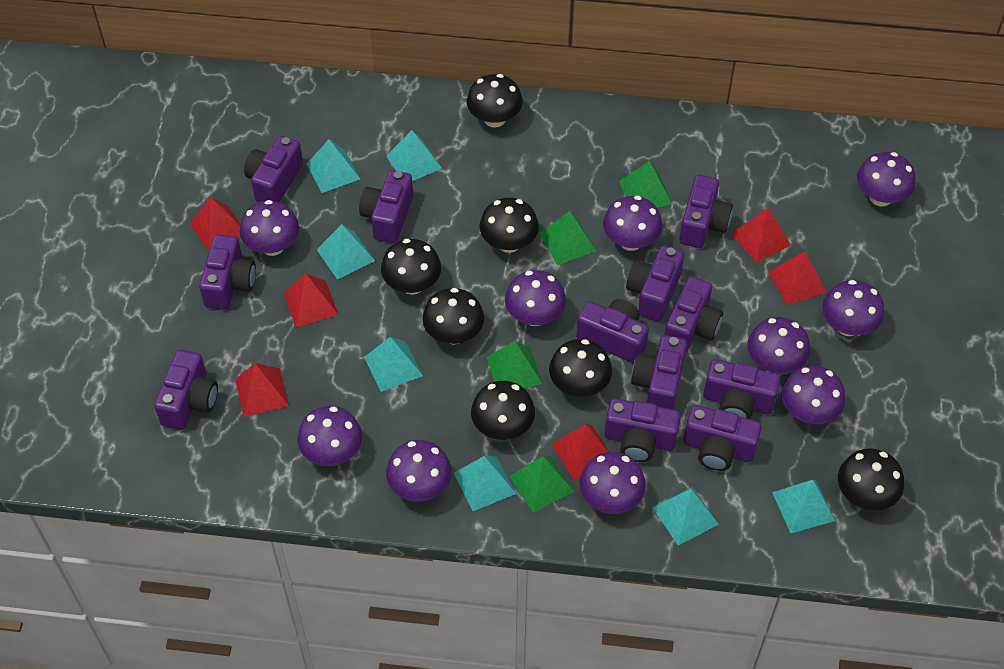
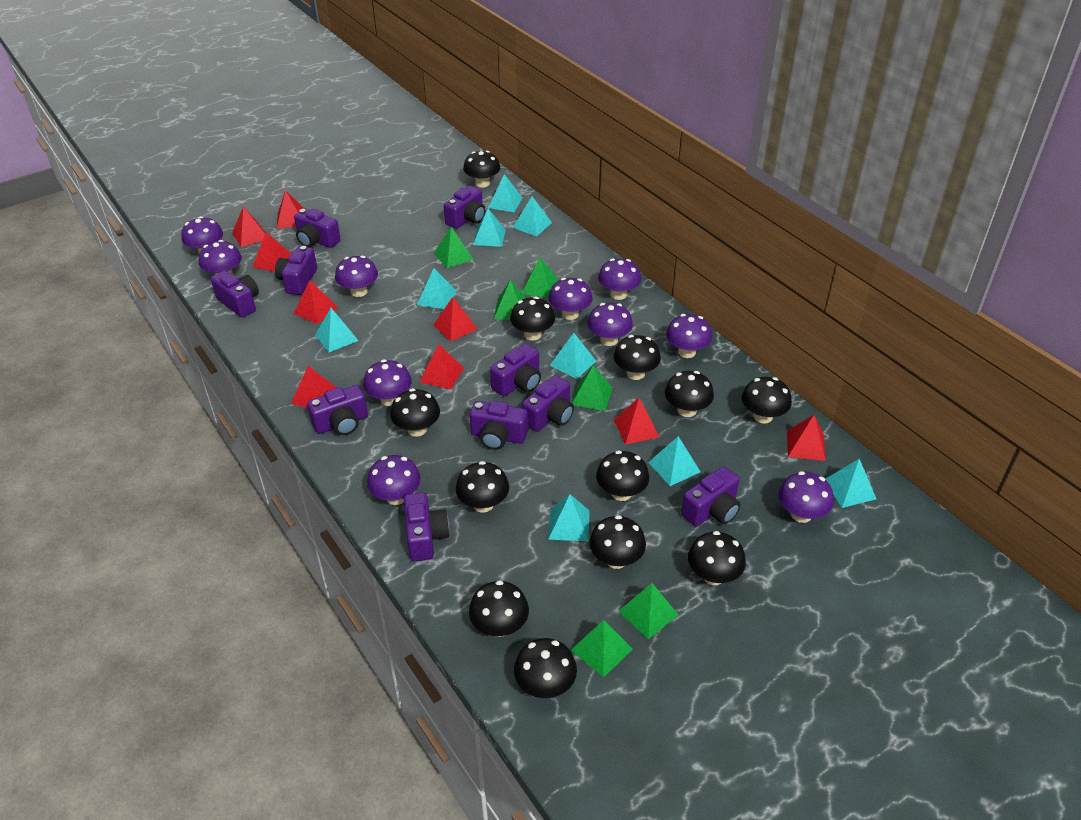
black mushroom: 7 -> 12
green pyramid: 4 -> 6
purple camera: 12 -> 10
red pyramid: 6 -> 9
turquoise pyramid: 7 -> 9

